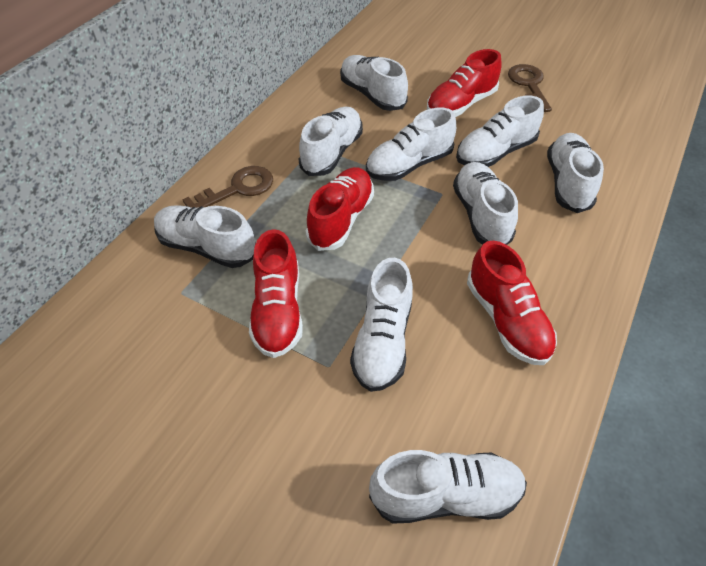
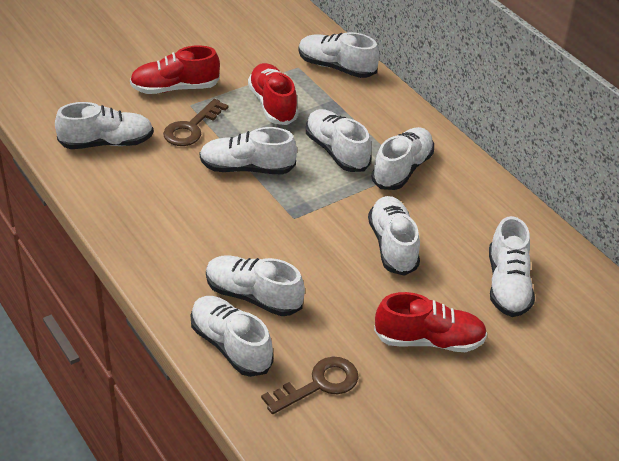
red shoe: 4 -> 3

